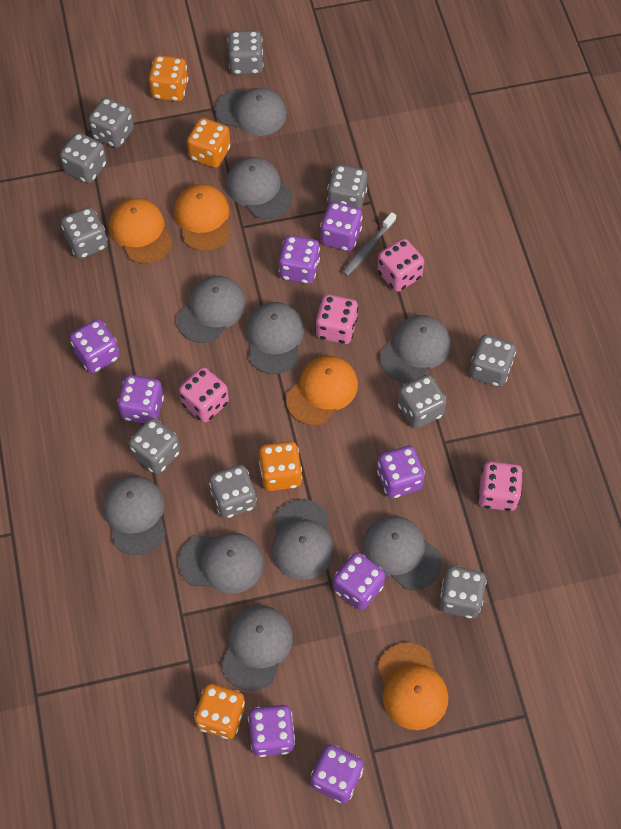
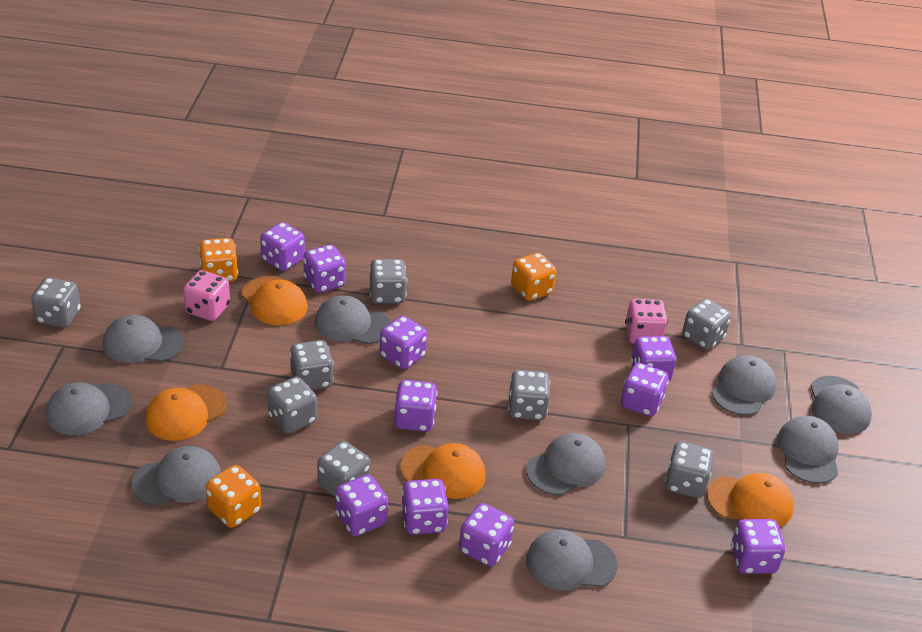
grey cap: 10 -> 9
grey dice: 10 -> 8
grey toothbrush: 1 -> 0
orange dice: 4 -> 3
pink dice: 4 -> 2
purple dice: 8 -> 10

